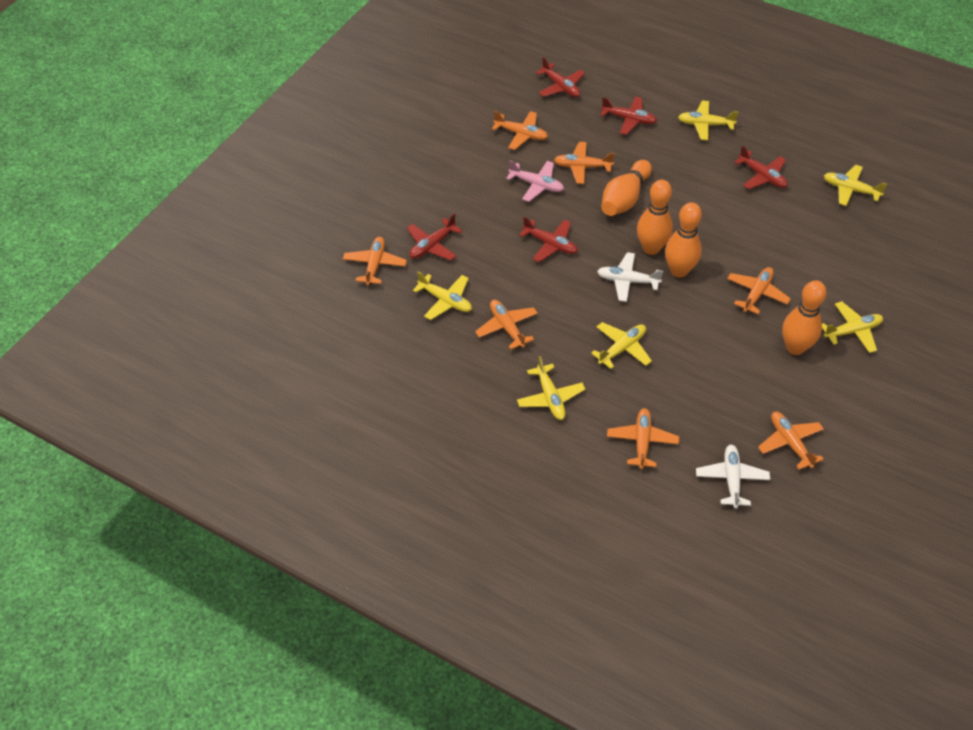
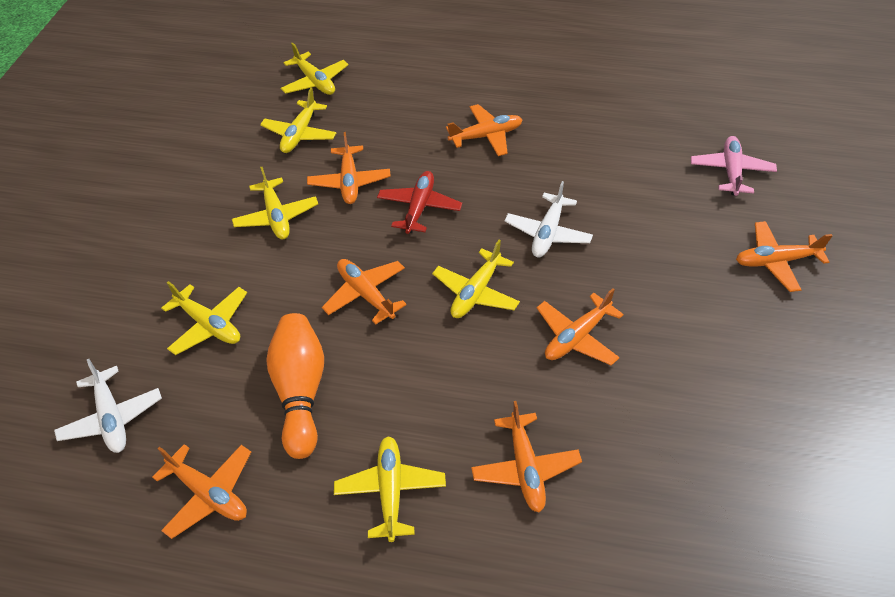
orange bowling pin: 4 -> 1
red plane: 5 -> 1

